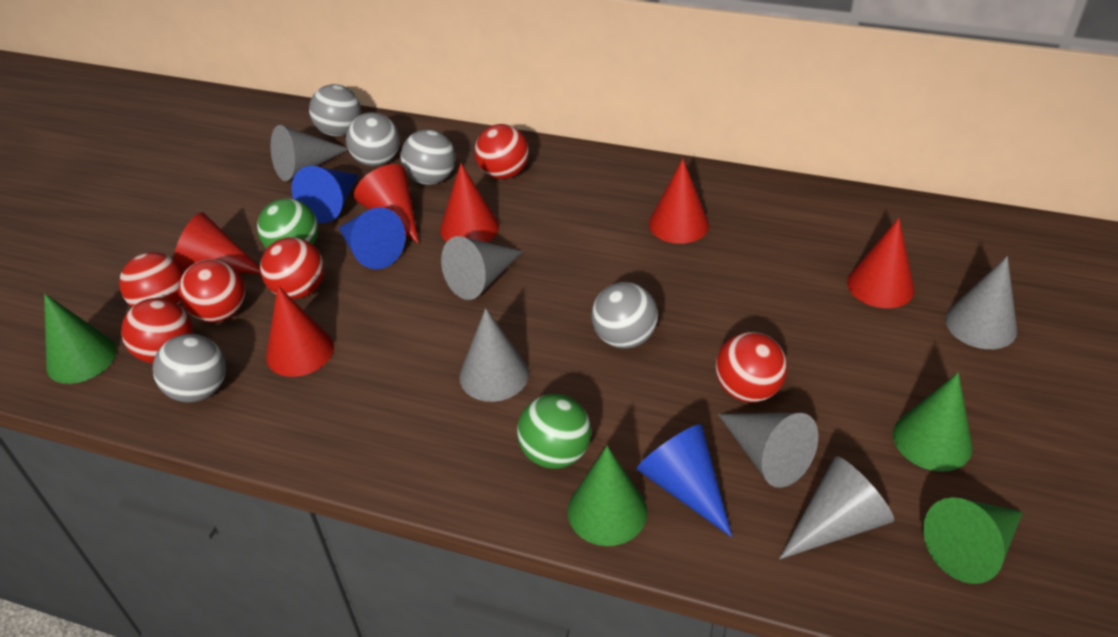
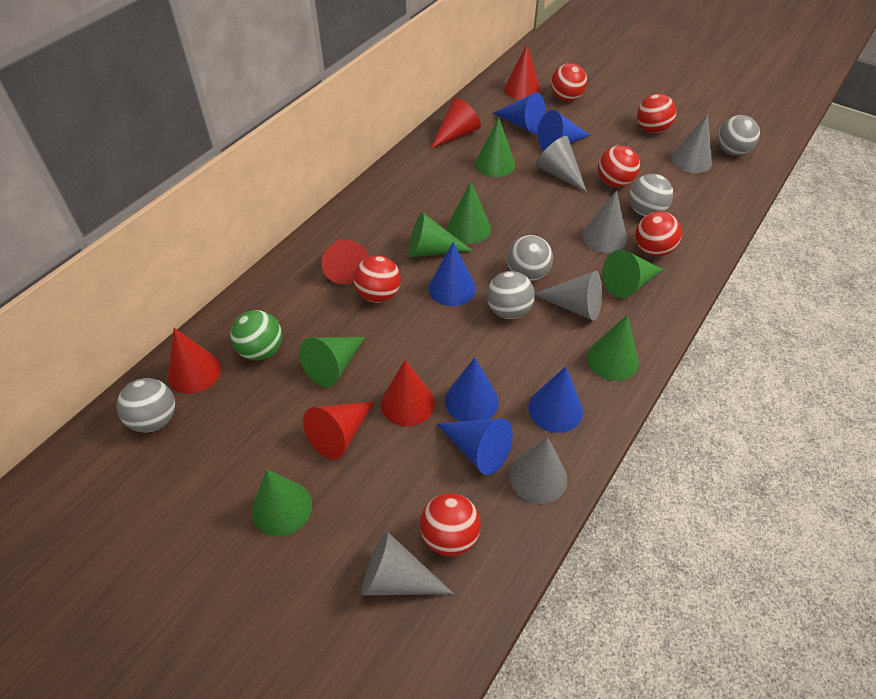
blue cone: 3 -> 6
green ball: 2 -> 1
green cone: 4 -> 7

